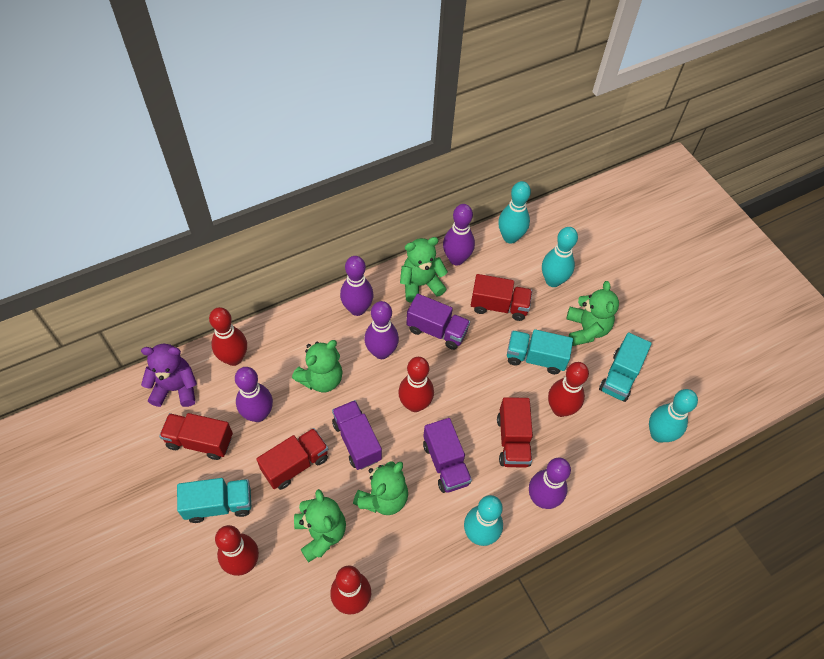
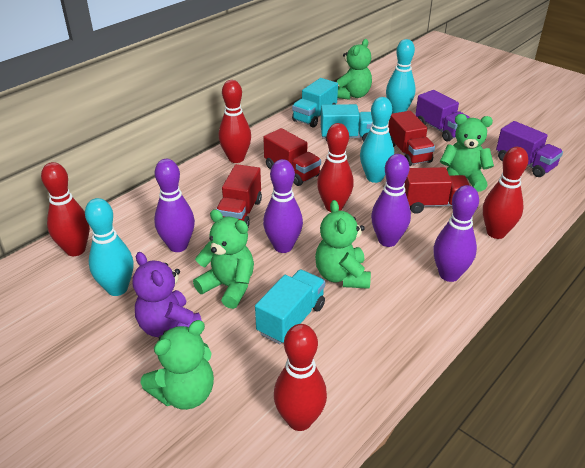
purple bowling pin: 5 -> 4
purple truck: 3 -> 2
turquoise bowling pin: 4 -> 3

